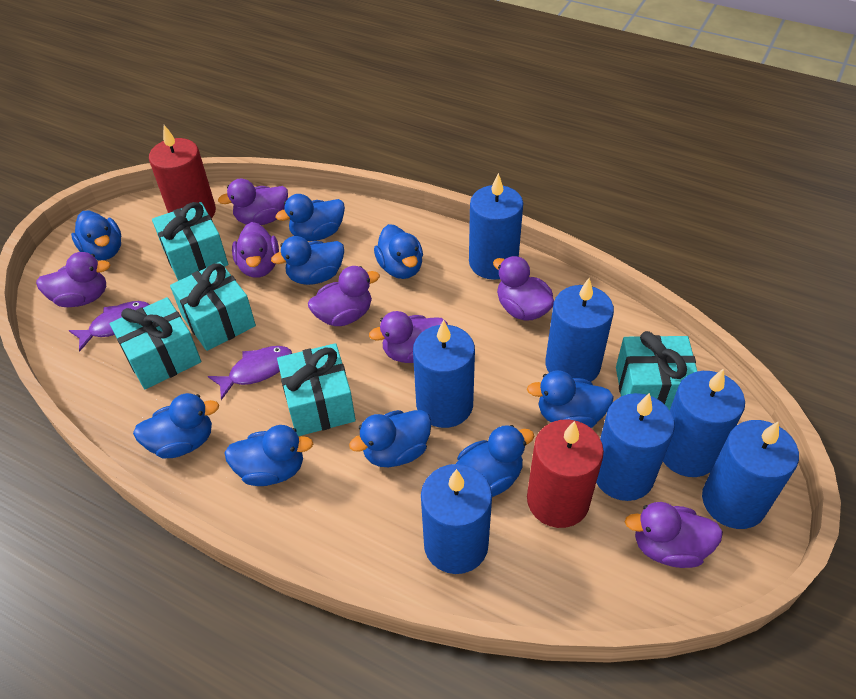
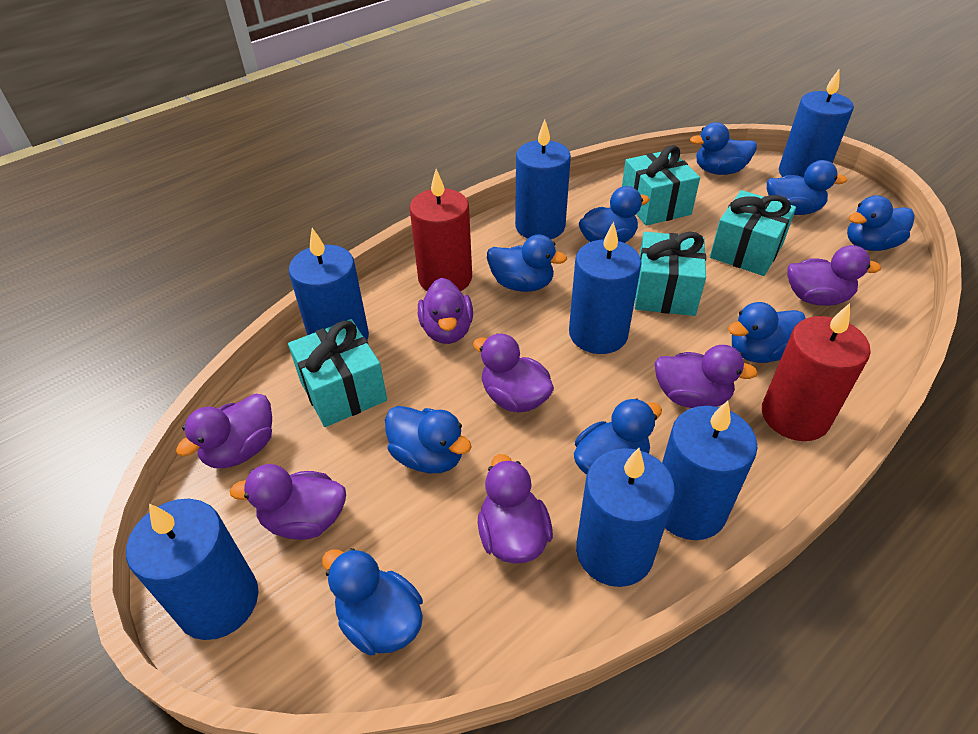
purple fish: 2 -> 0
turquoise gift: 5 -> 4

